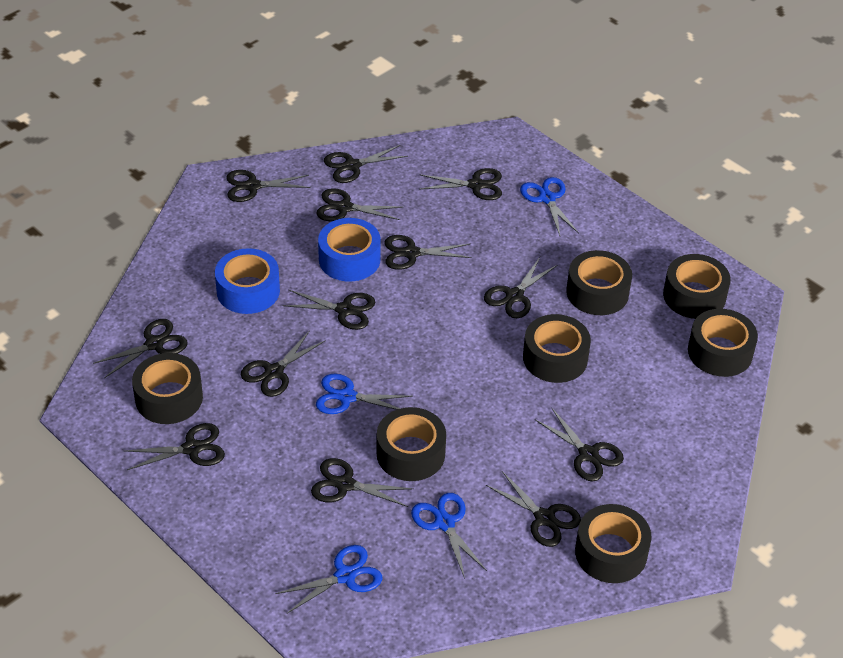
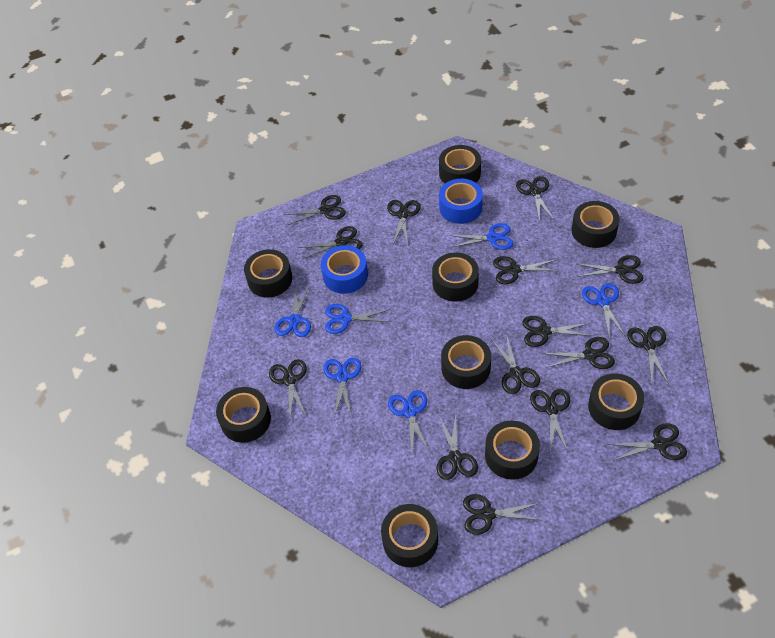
black scissors: 13 -> 15
black tape: 7 -> 9
blue scissors: 4 -> 6

